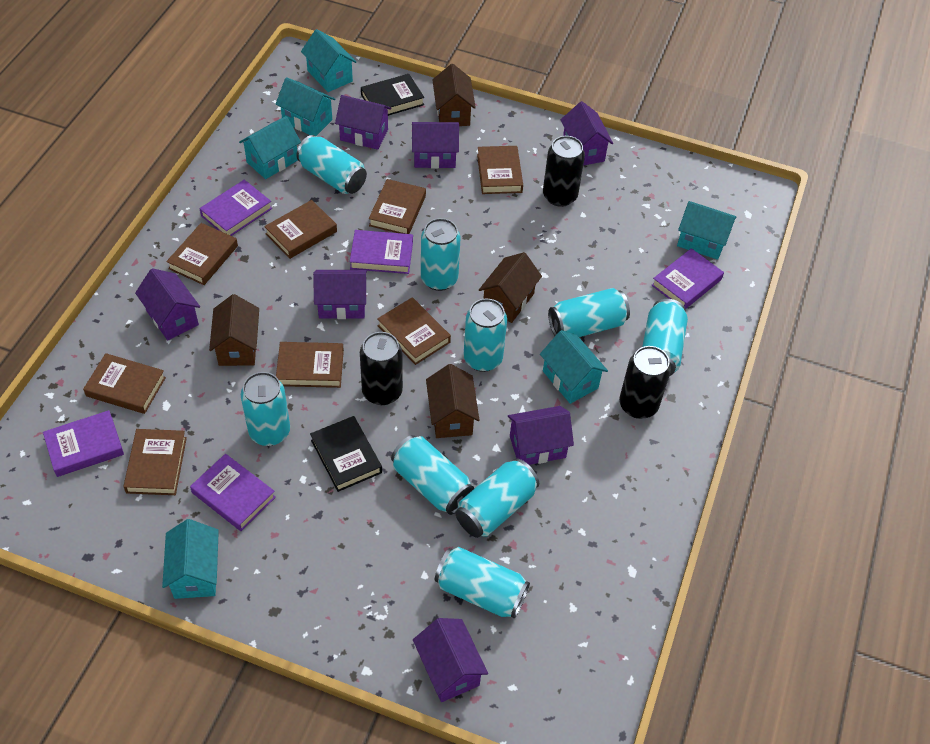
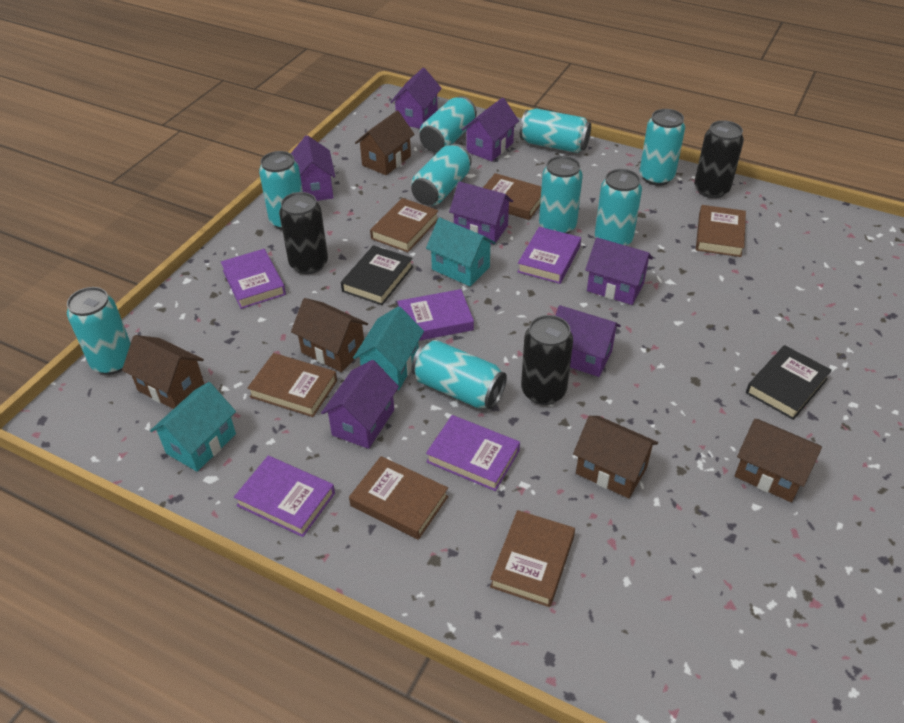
brown book: 8 -> 6
brown house: 4 -> 5
turquoise house: 6 -> 3

